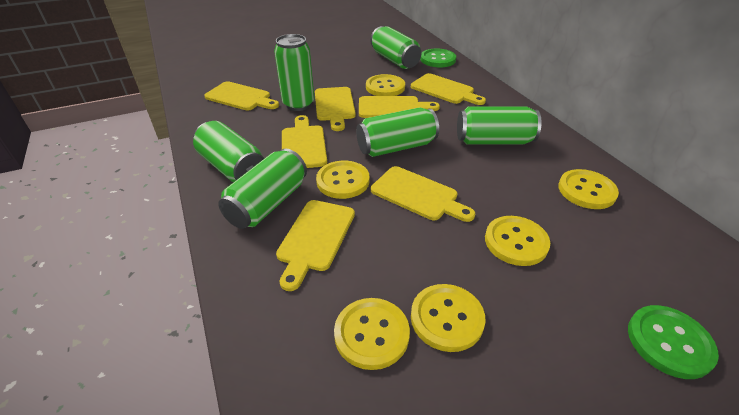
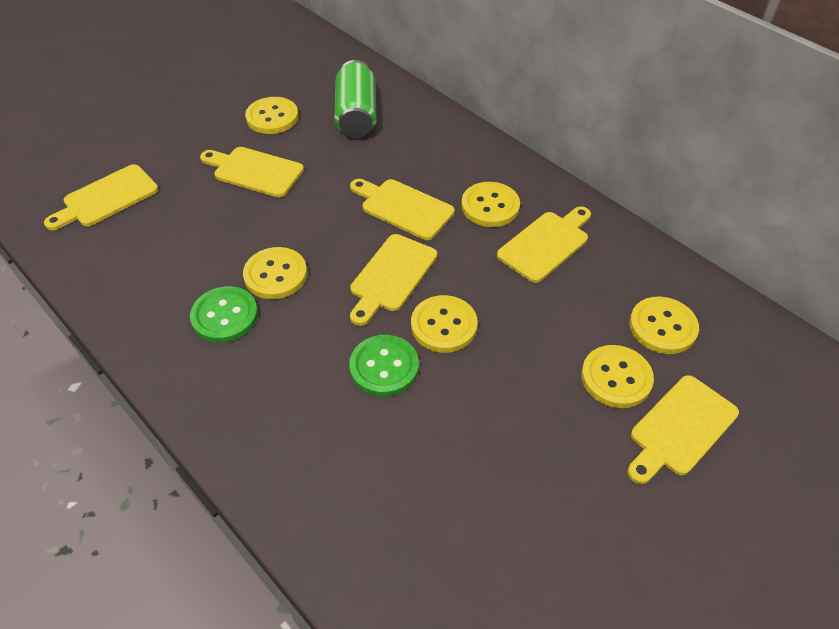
green can: 6 -> 1
yellow cutting board: 7 -> 6

